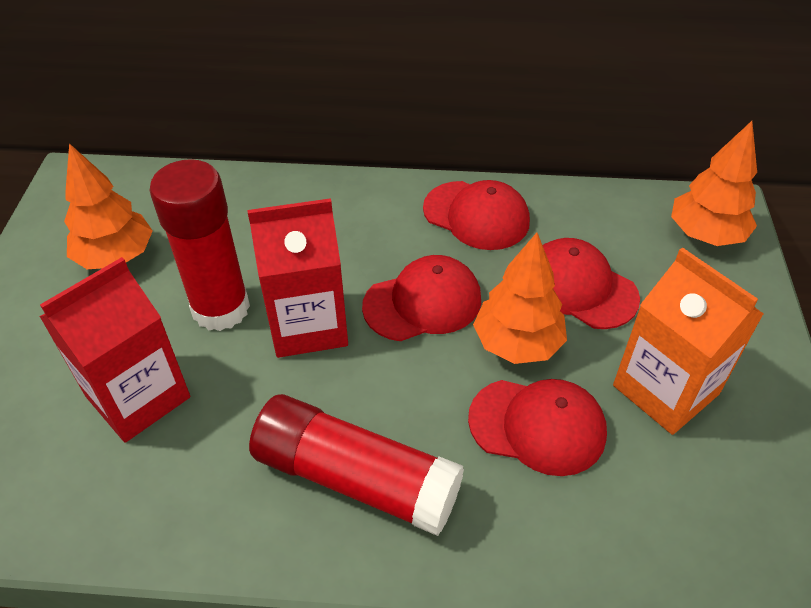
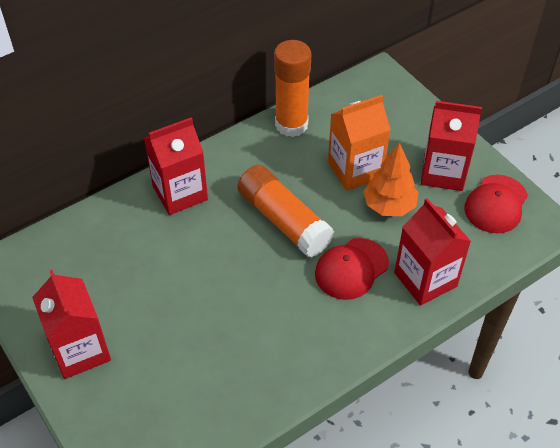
orange glue stick: 0 -> 2
orange tree: 3 -> 1
red cap: 4 -> 2
red carton: 2 -> 4
red glue stick: 2 -> 0

